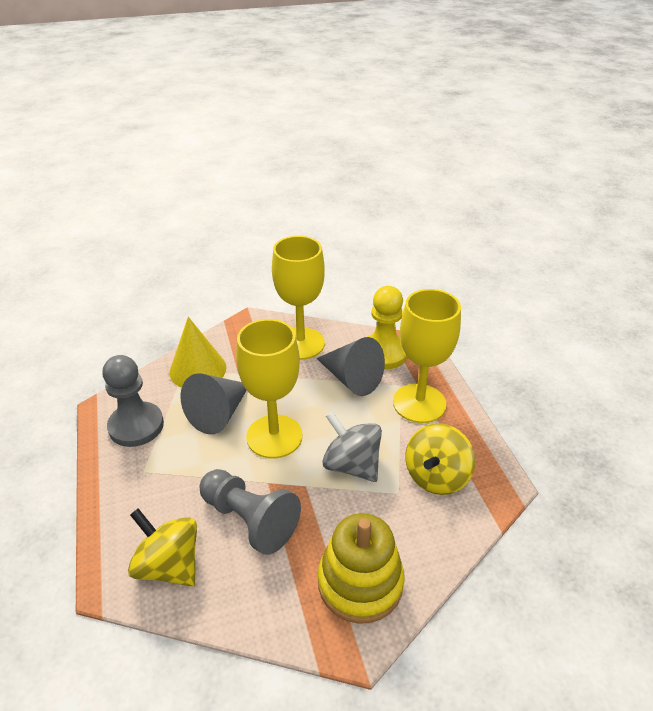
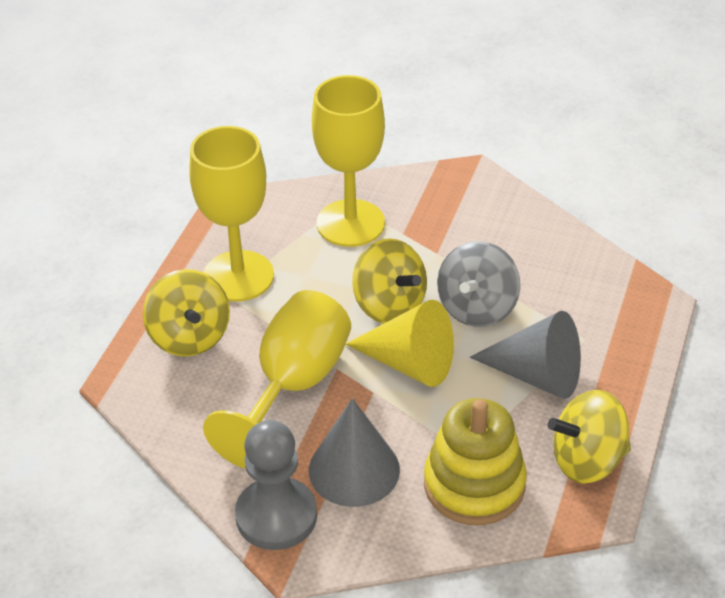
grey pawn: 2 -> 1
yellow pawn: 1 -> 0
yellow spinning top: 2 -> 3

